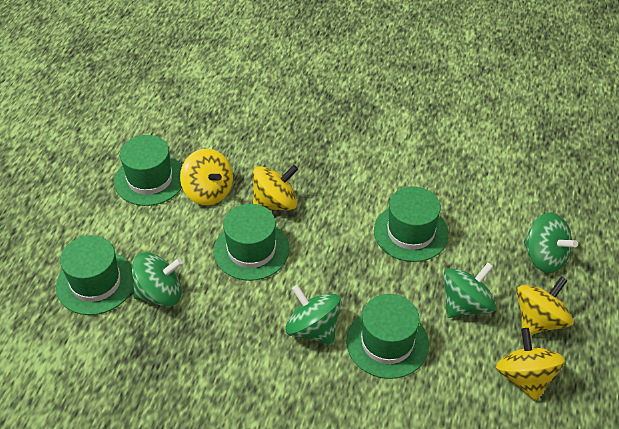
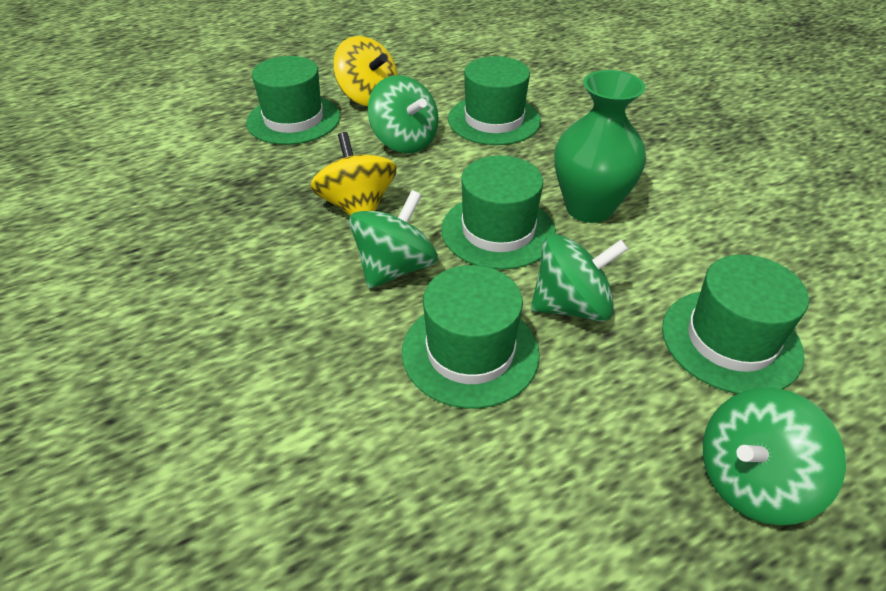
green vase: 0 -> 1
yellow spinning top: 4 -> 2

